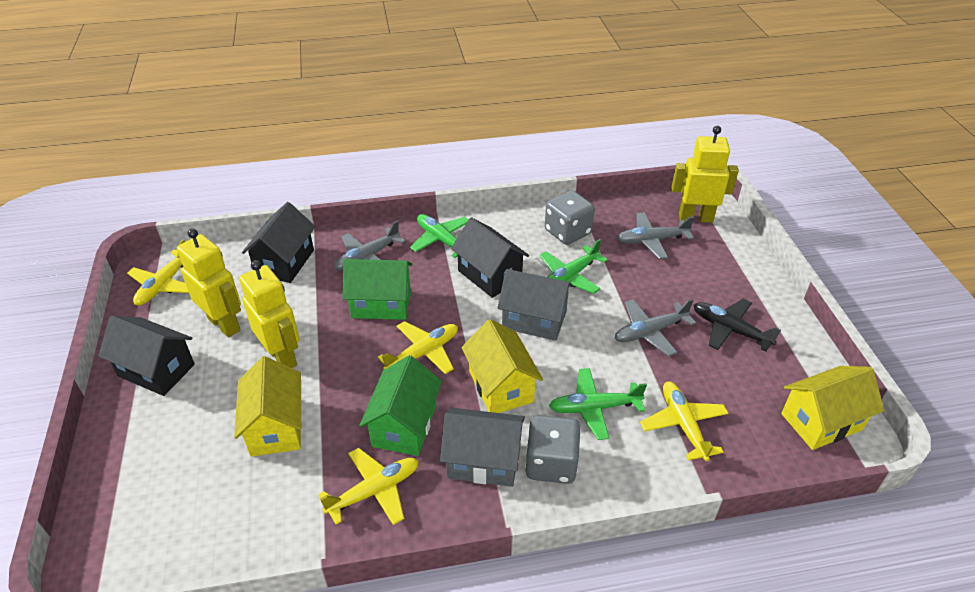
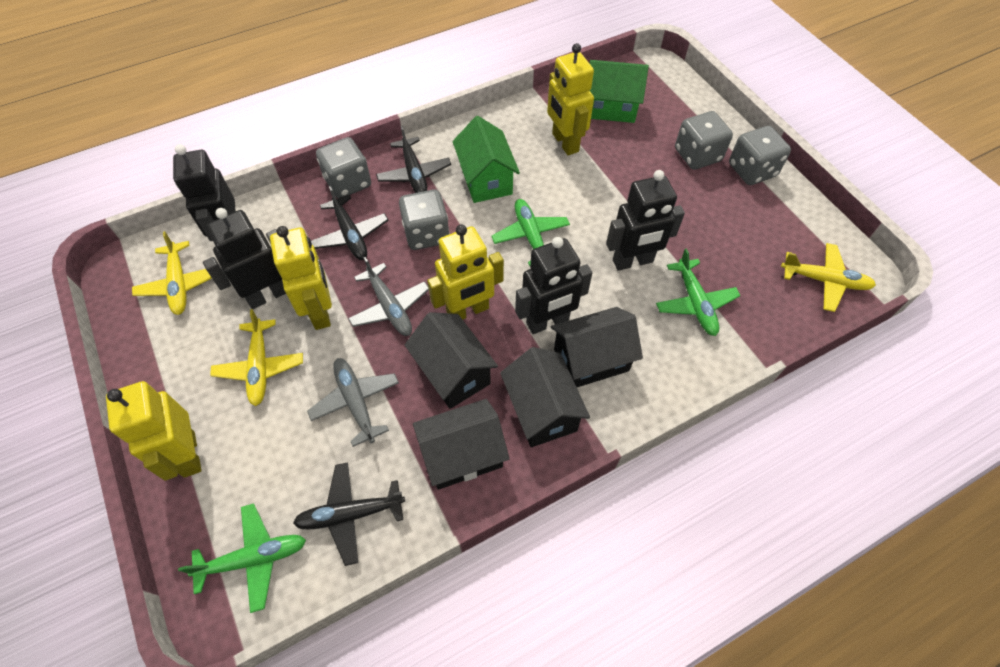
black house: 3 -> 4
black plane: 1 -> 3
black robot: 0 -> 4
grey dice: 2 -> 4
grey house: 2 -> 0
grey plane: 3 -> 2
yellow house: 3 -> 0
yellow plane: 4 -> 3
yellow robot: 3 -> 4

